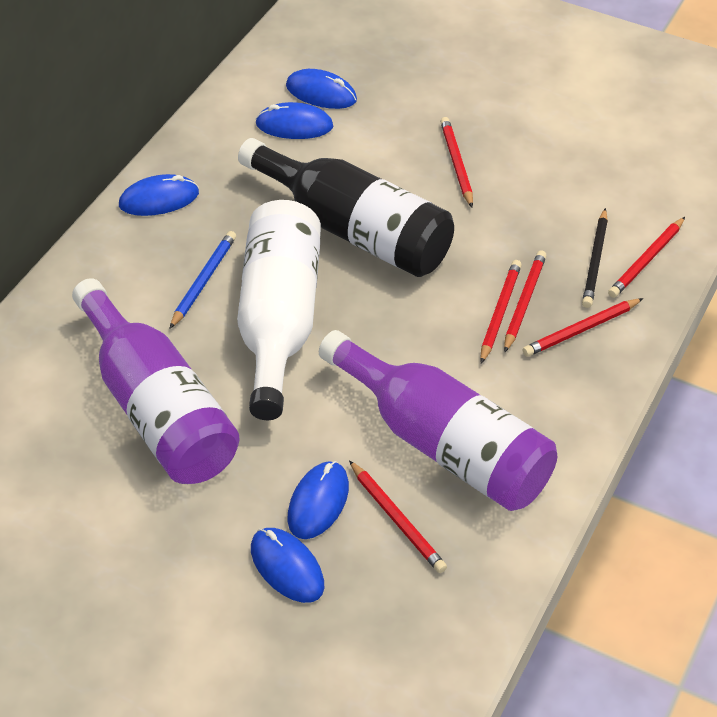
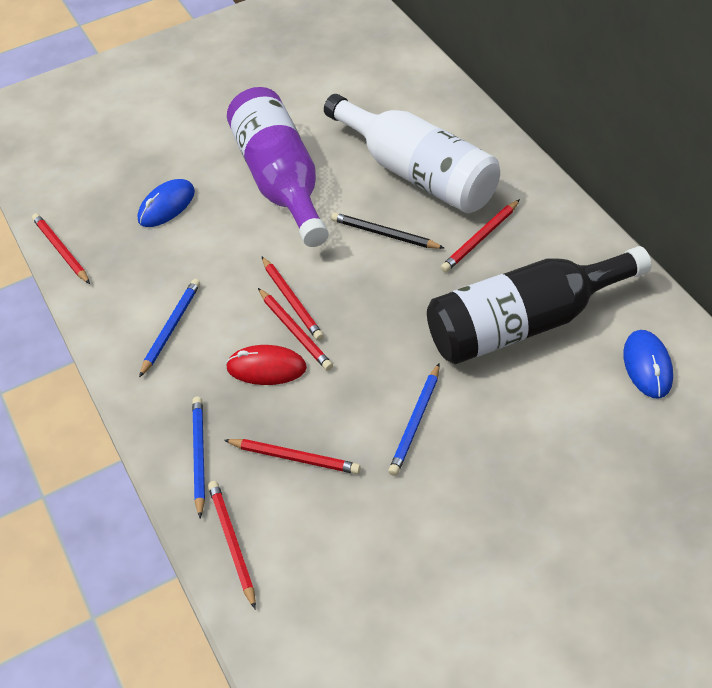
blue mouse: 5 -> 2
blue pencil: 1 -> 3
purple bottle: 2 -> 1
red mouse: 0 -> 1

